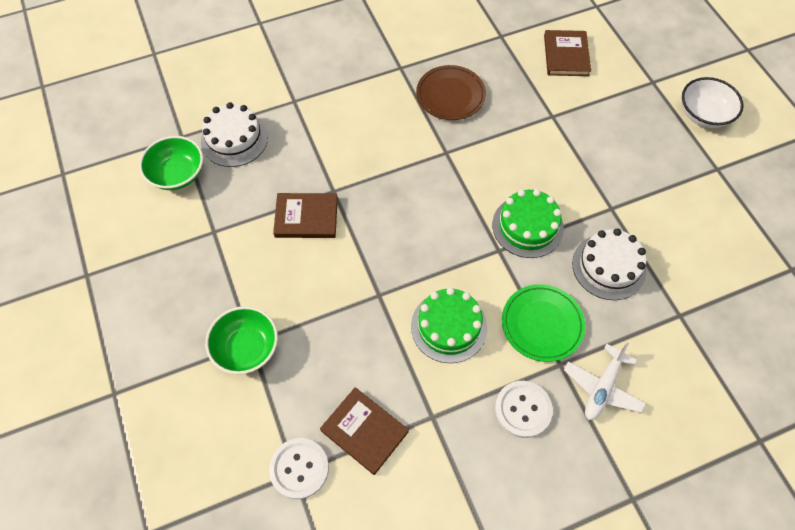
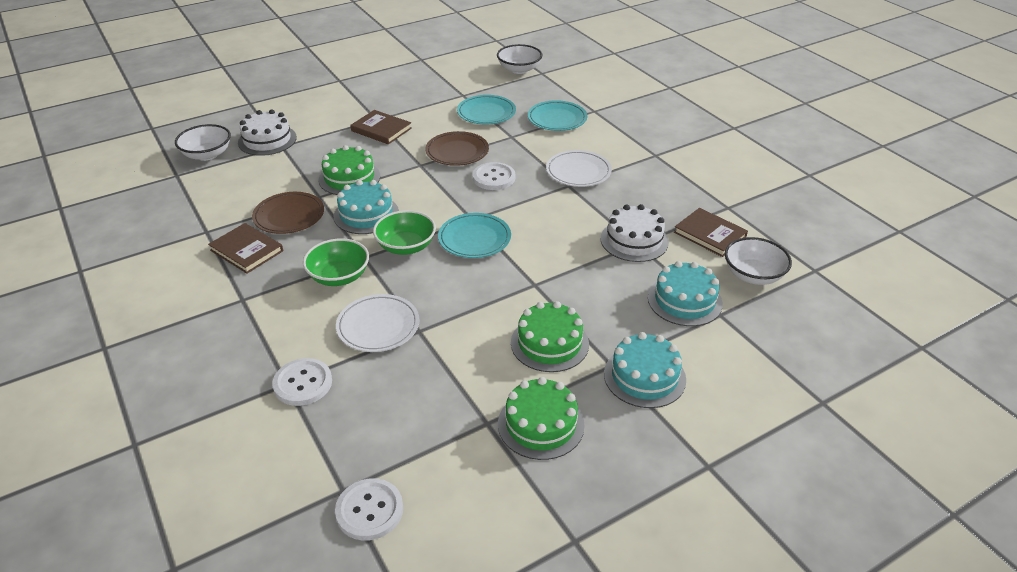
brown plate: 1 -> 2
green cake: 2 -> 3
green plate: 1 -> 0
turquoise cake: 0 -> 3
turquoise plate: 0 -> 3
white bowl: 1 -> 3
white button: 2 -> 3
white plane: 1 -> 0
white plate: 0 -> 2

